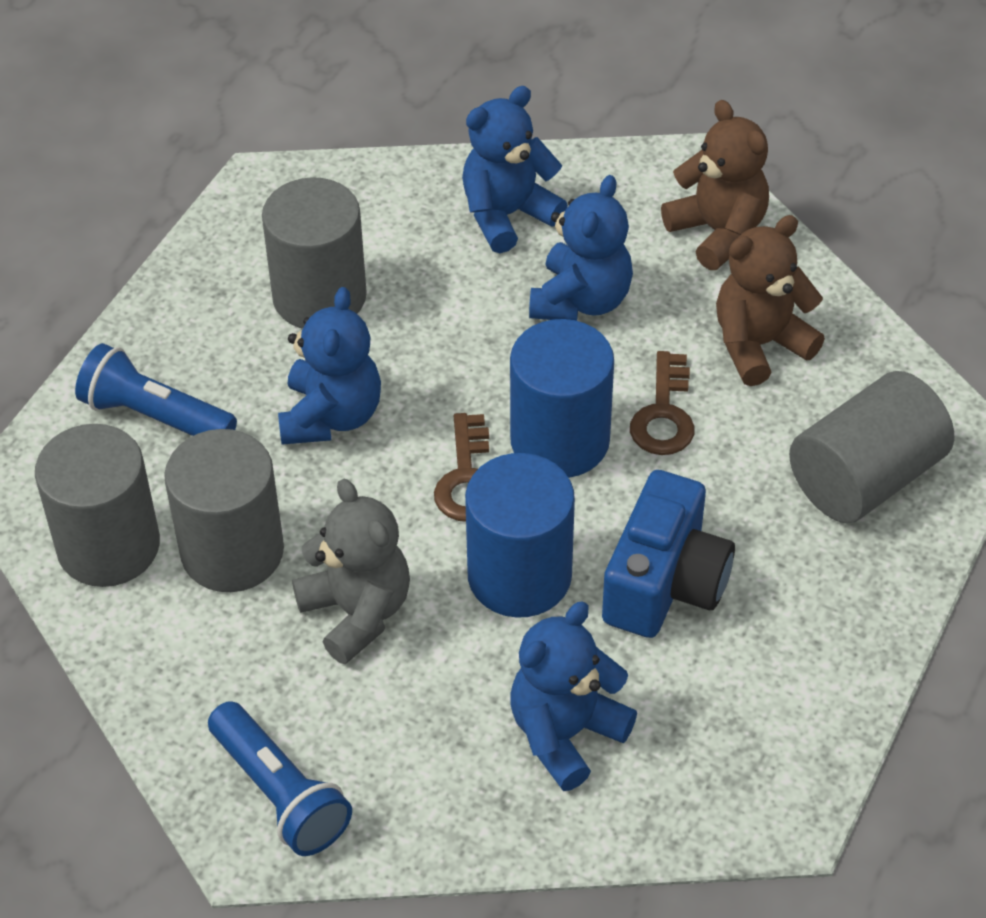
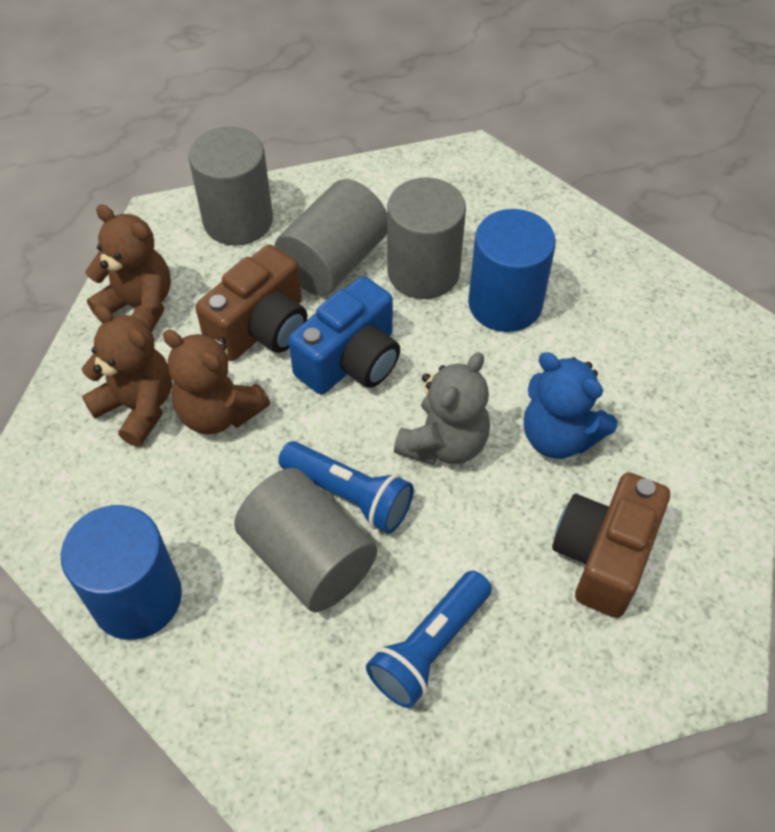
blue teddy bear: 4 -> 1
brown camera: 0 -> 2
brown key: 2 -> 0
brown teddy bear: 2 -> 3

